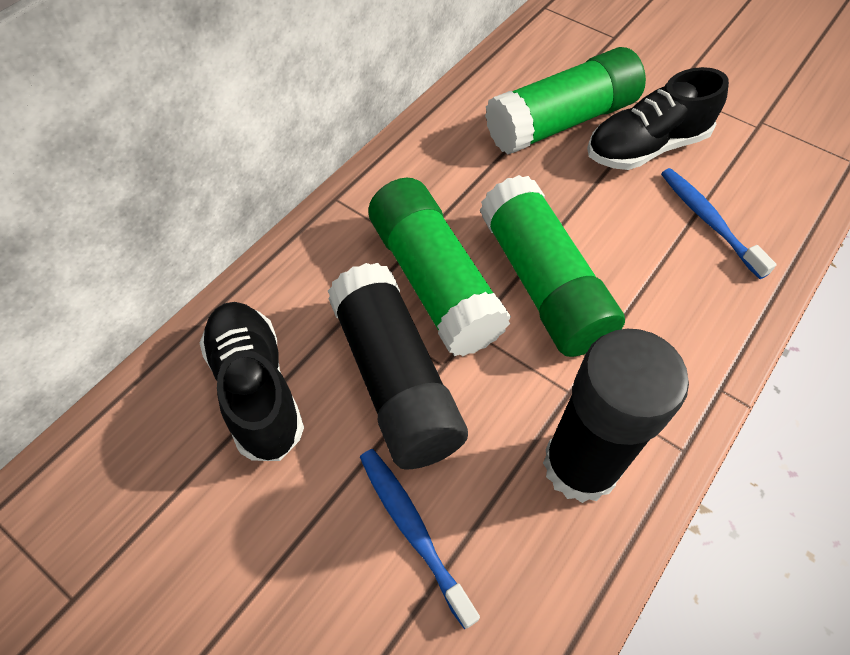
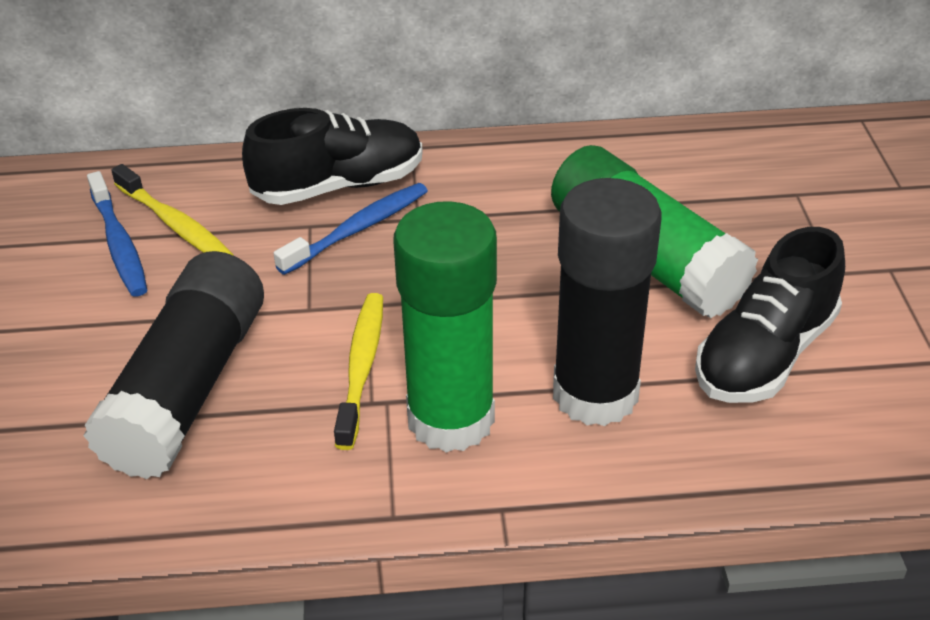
green glue stick: 3 -> 2
yellow toothbrush: 0 -> 2

